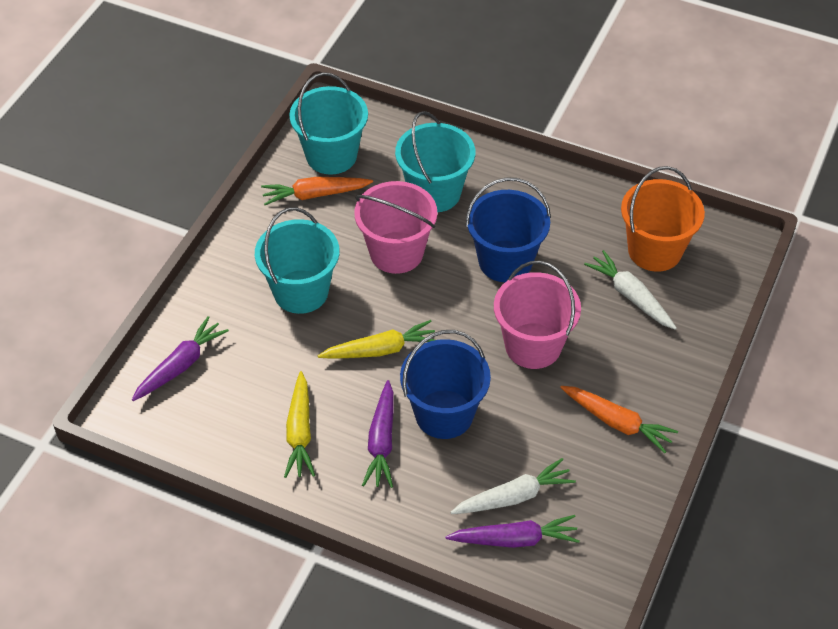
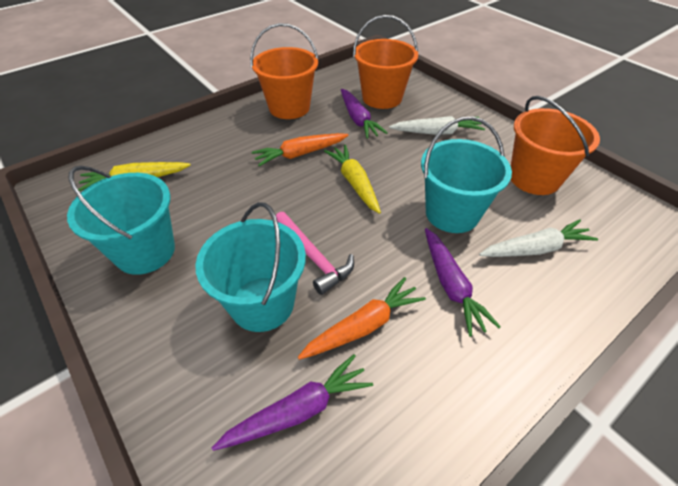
blue bucket: 2 -> 0
orange bucket: 1 -> 3
pink bucket: 2 -> 0
pink hammer: 0 -> 1

